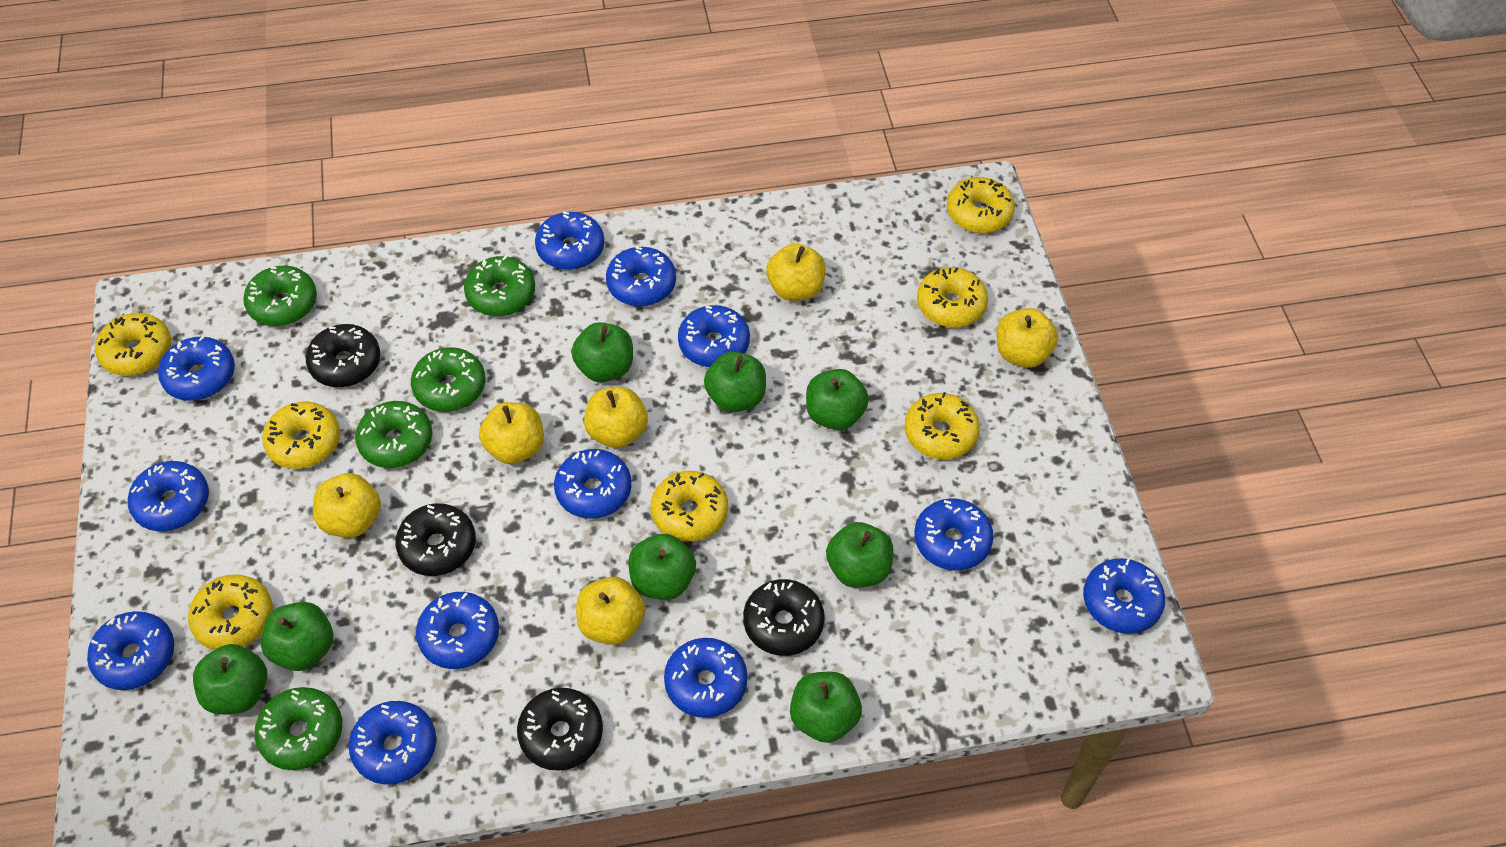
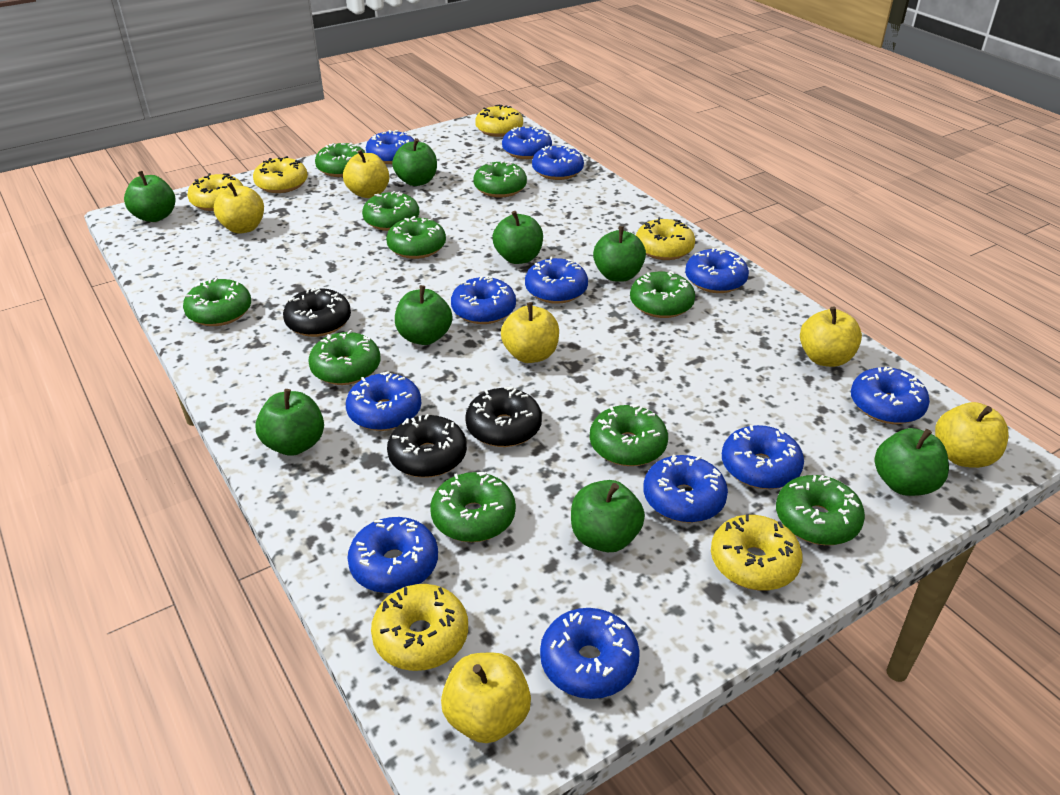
black donut: 4 -> 3
green donut: 5 -> 10
yellow donut: 7 -> 6

